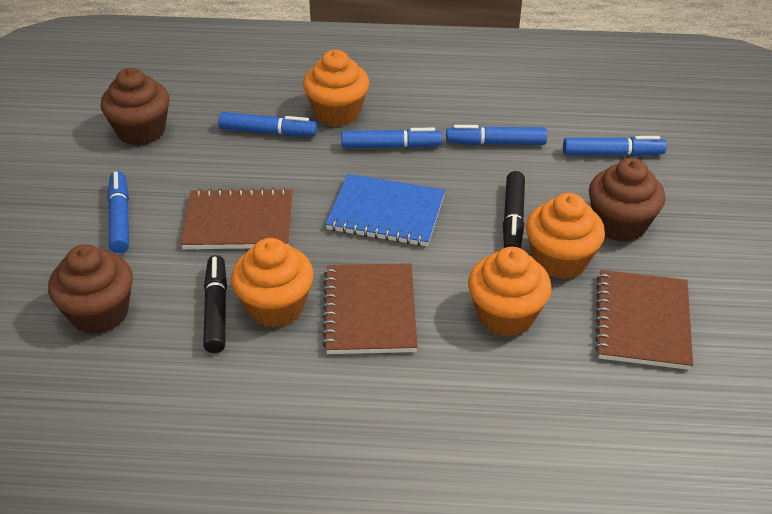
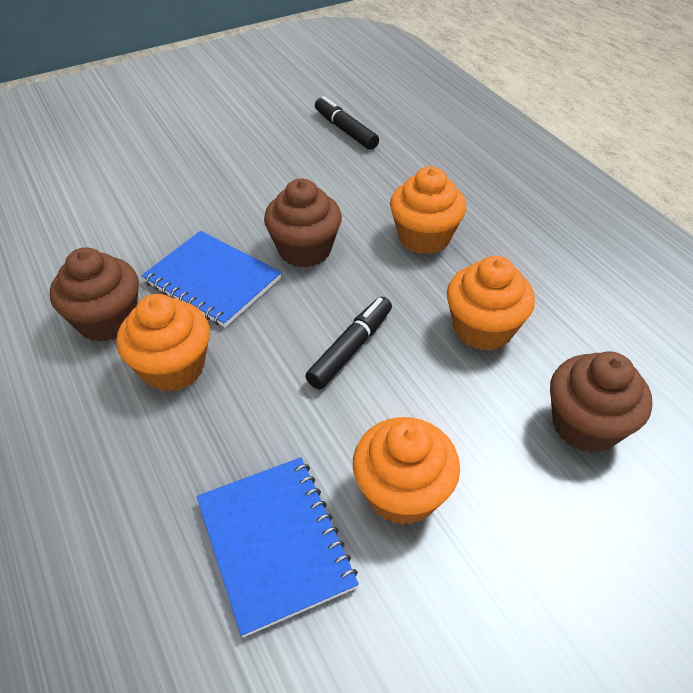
blue marker: 5 -> 0
blue notebook: 1 -> 2
brown notebook: 3 -> 0

